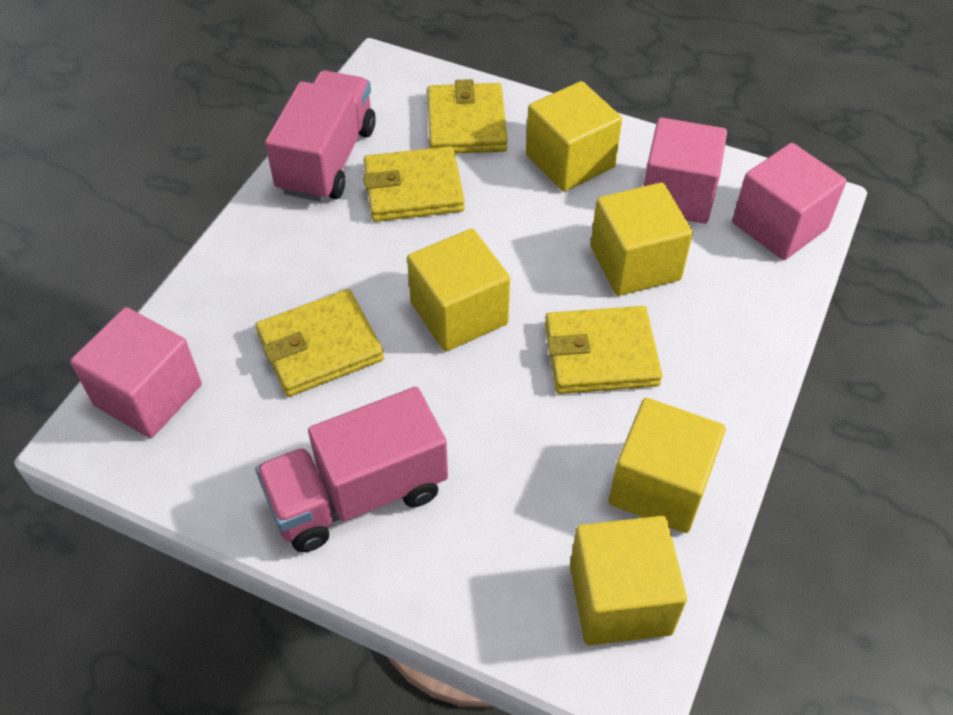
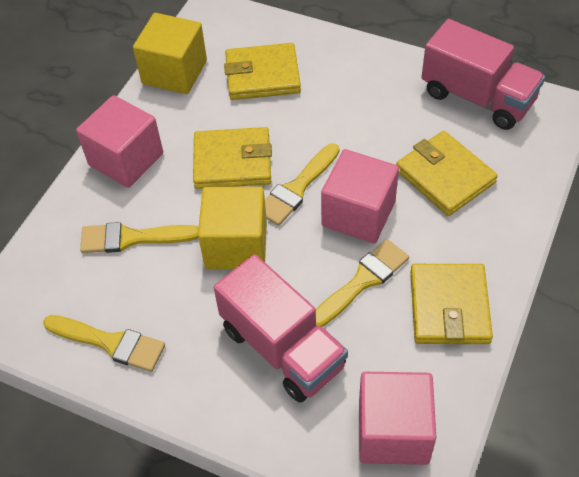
yellow brush: 0 -> 4
yellow cube: 5 -> 2

